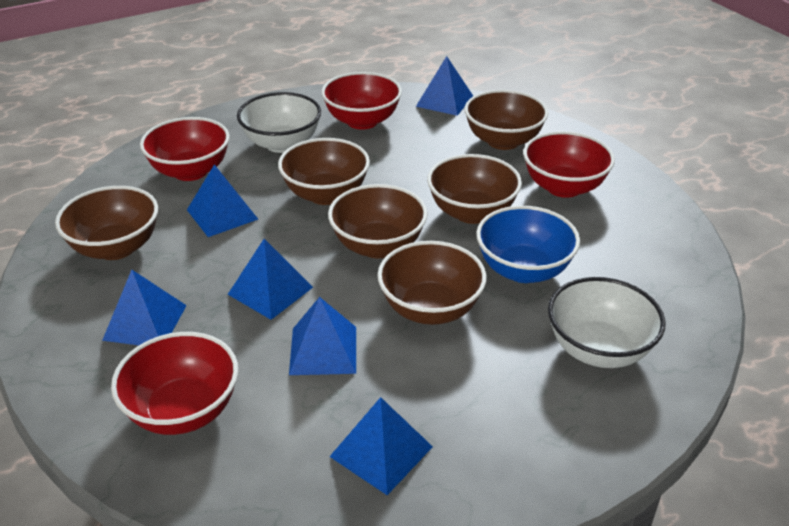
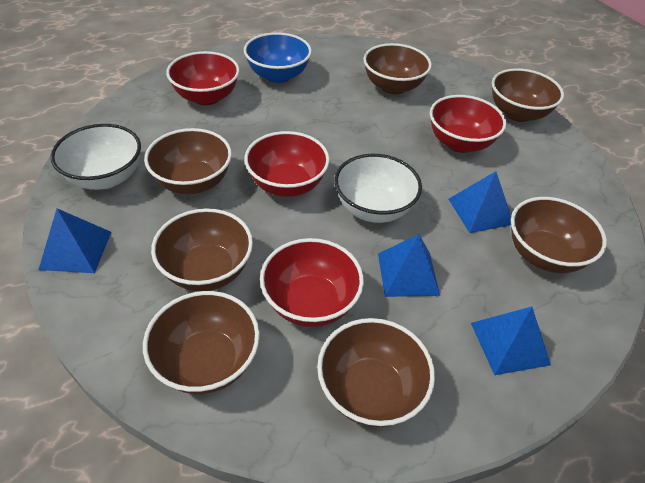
blue pyramid: 6 -> 4
brown bowl: 6 -> 7

